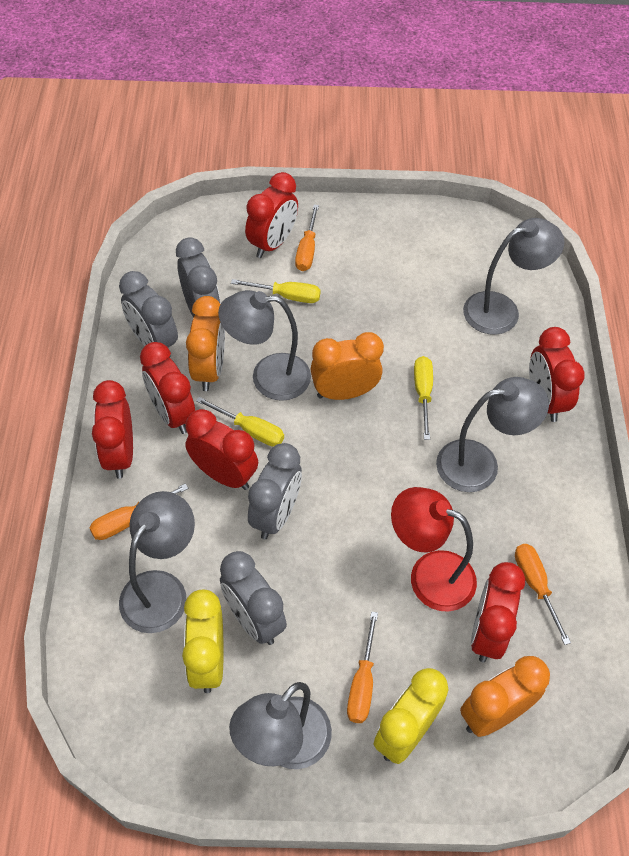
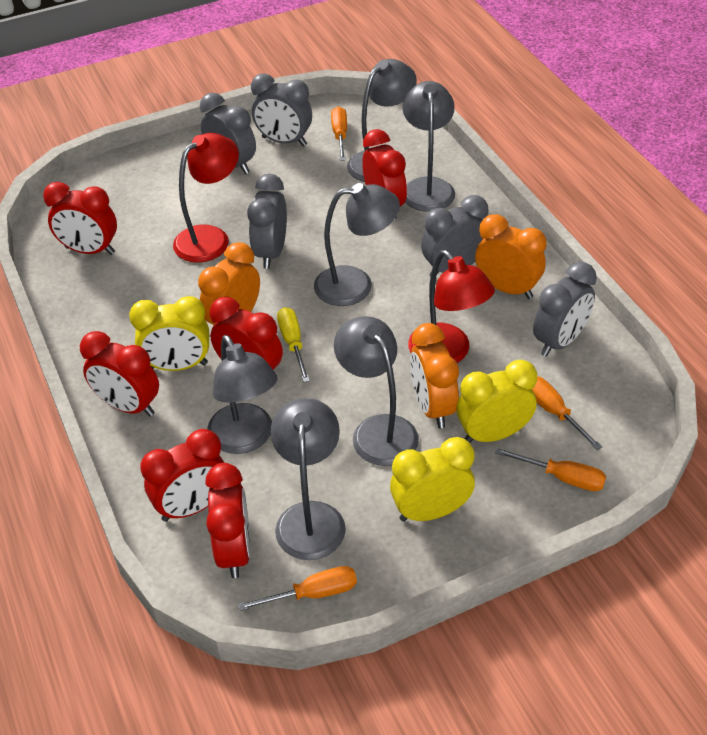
grey clock: 4 -> 5
grey lamp: 5 -> 6
red lamp: 1 -> 2
yellow clock: 2 -> 3
yellow screwdriver: 3 -> 1

